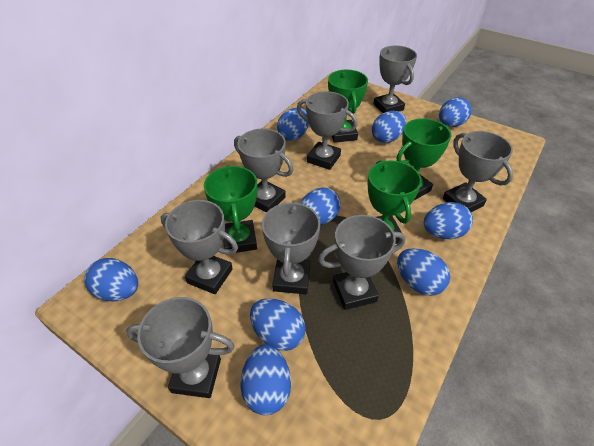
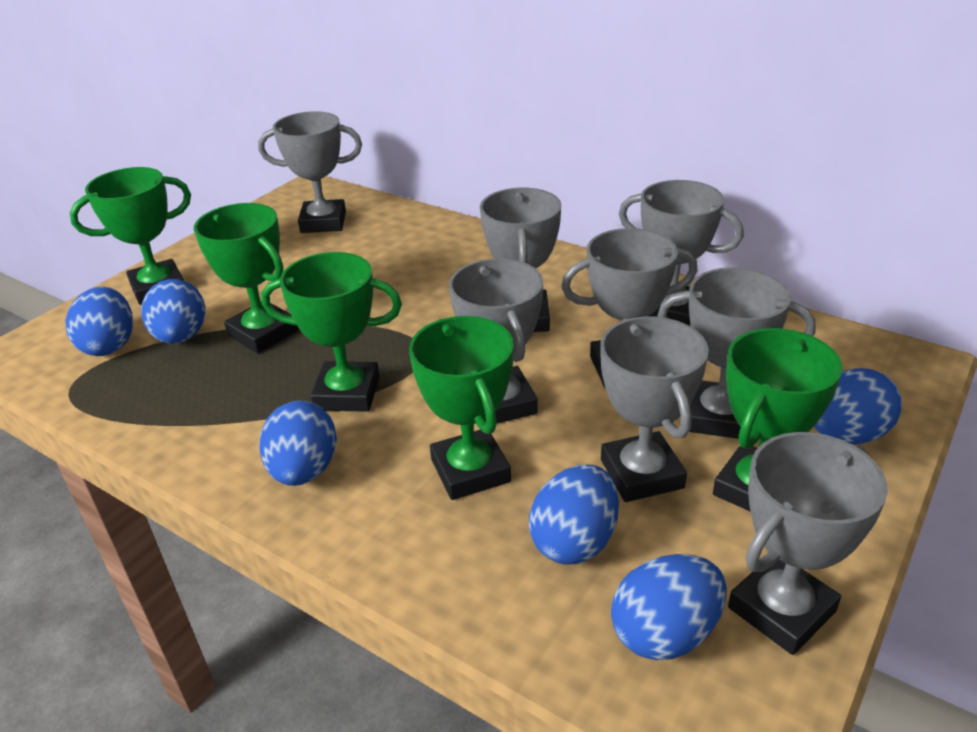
blue egg: 9 -> 6
green trophy: 4 -> 5

